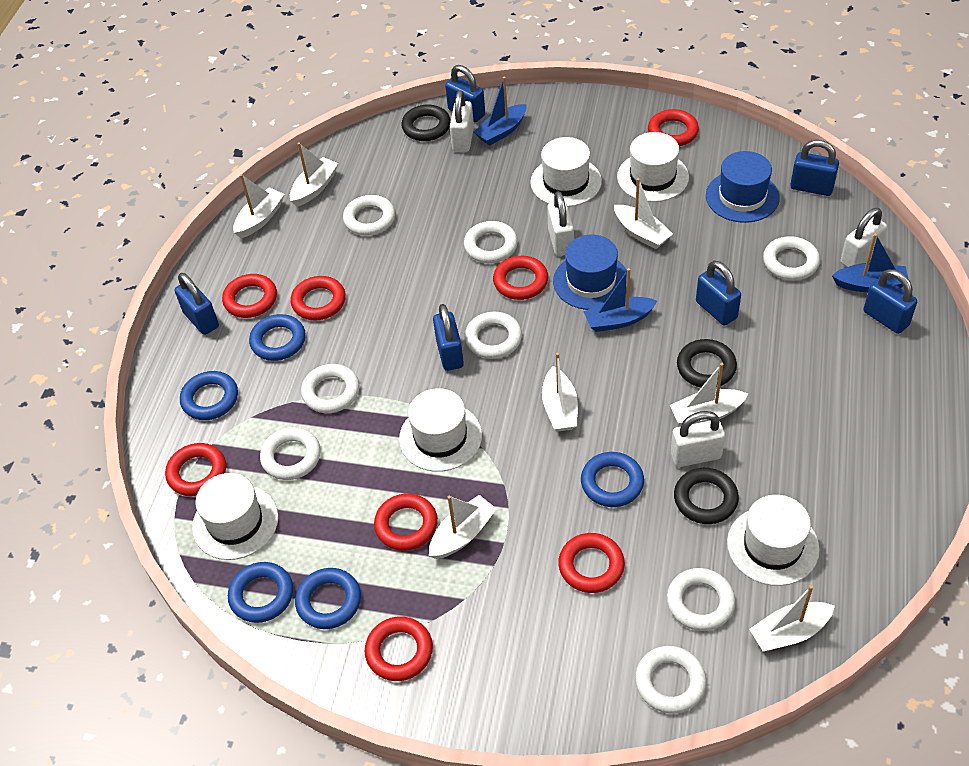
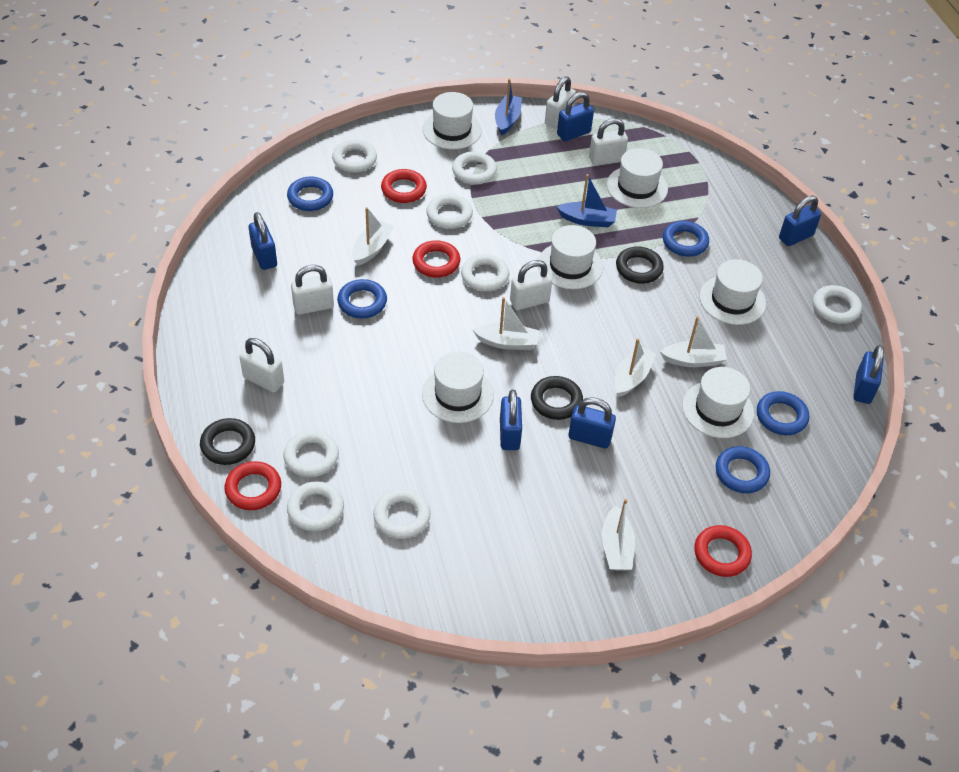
blue boat: 3 -> 2
blue hat: 2 -> 0
red ring: 8 -> 4
white boat: 7 -> 5
white hat: 5 -> 6
white padlock: 4 -> 5

